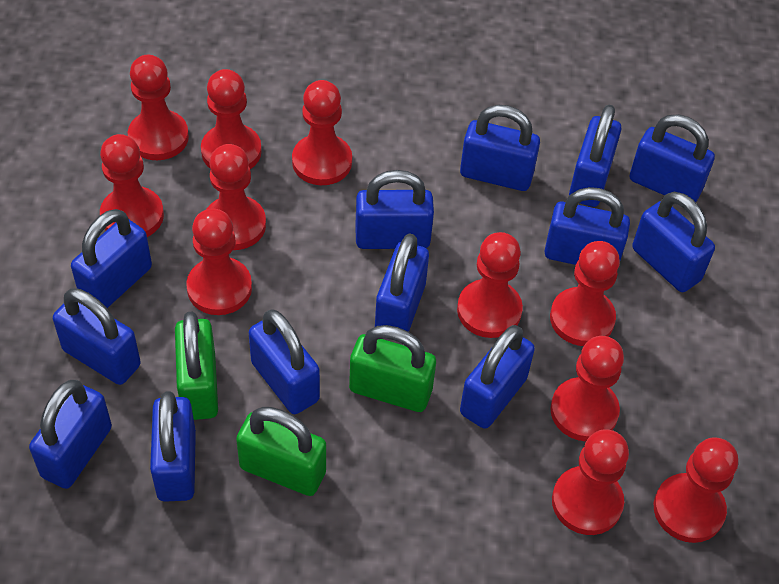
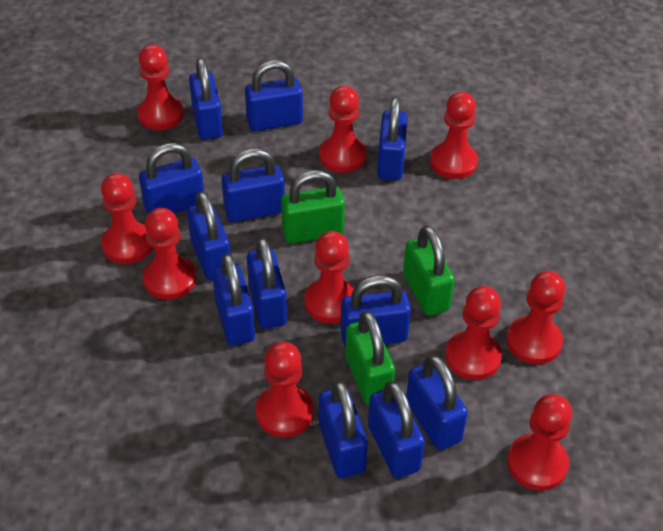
blue padlock: 13 -> 12
red pawn: 11 -> 10

